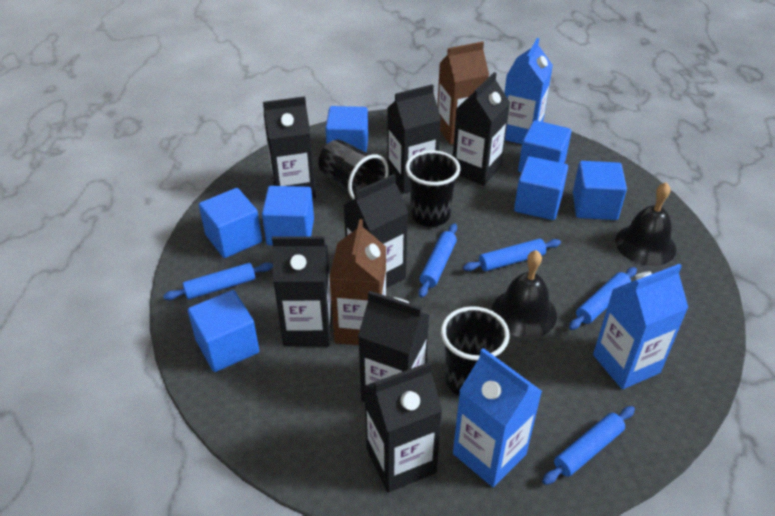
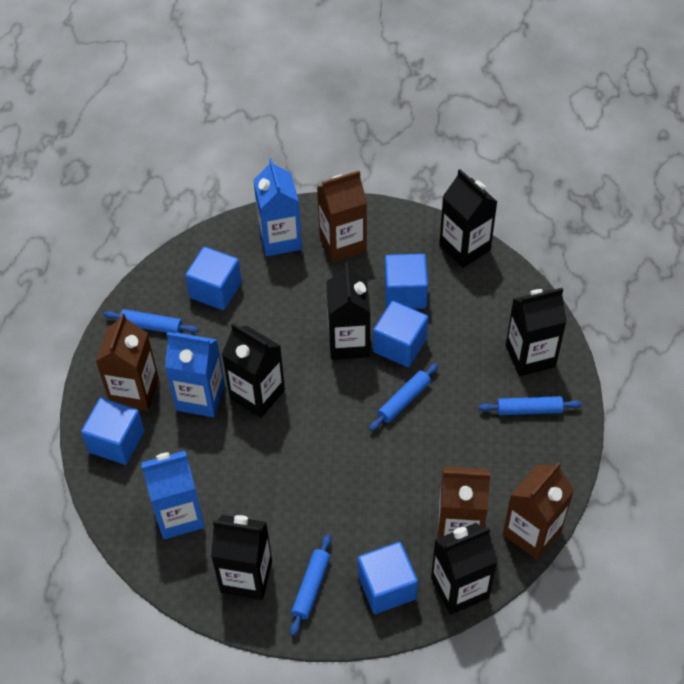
black bell: 2 -> 0
black carton: 7 -> 6
black cup: 3 -> 0
blue cube: 7 -> 5
blue rolling pin: 5 -> 4
brown carton: 2 -> 4

